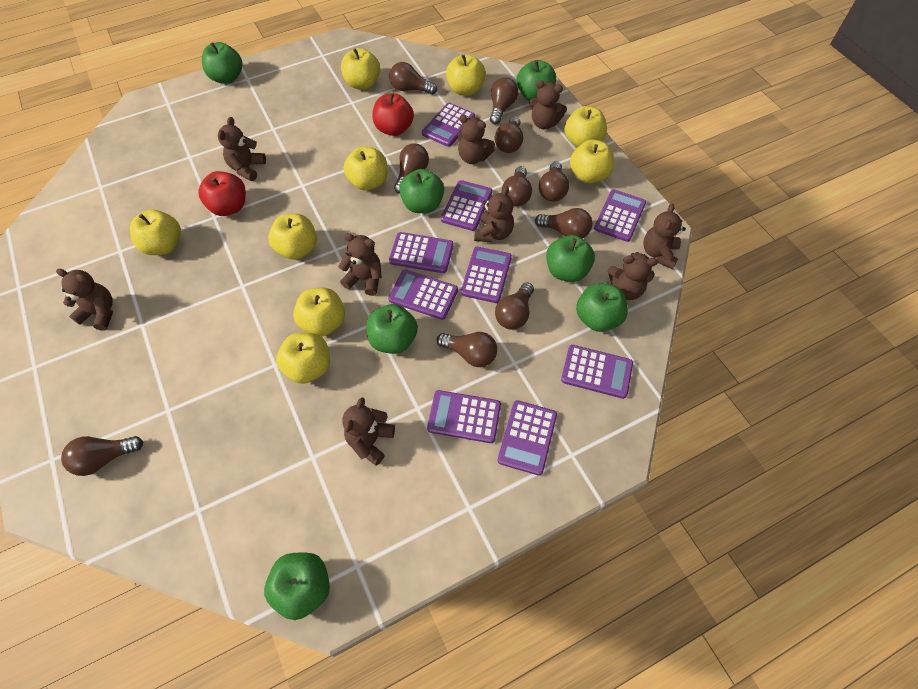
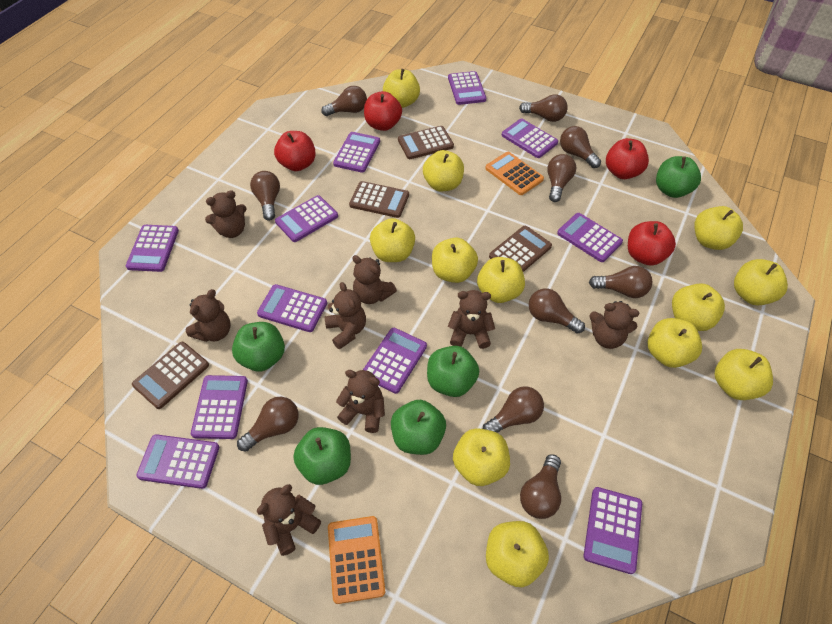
brown calculator: 0 -> 4
brown teddy bear: 9 -> 8
green apple: 7 -> 5
orange calculator: 0 -> 2
purple calculator: 9 -> 11
red apple: 2 -> 4
yellow apple: 9 -> 12

